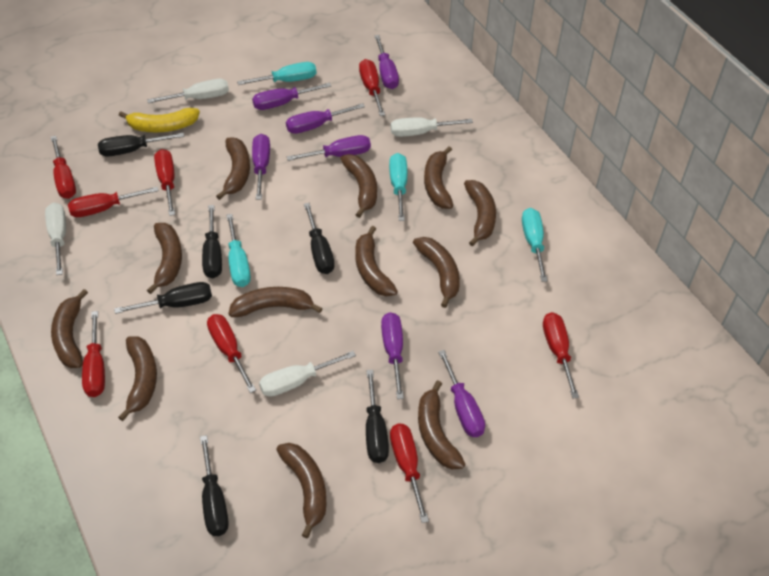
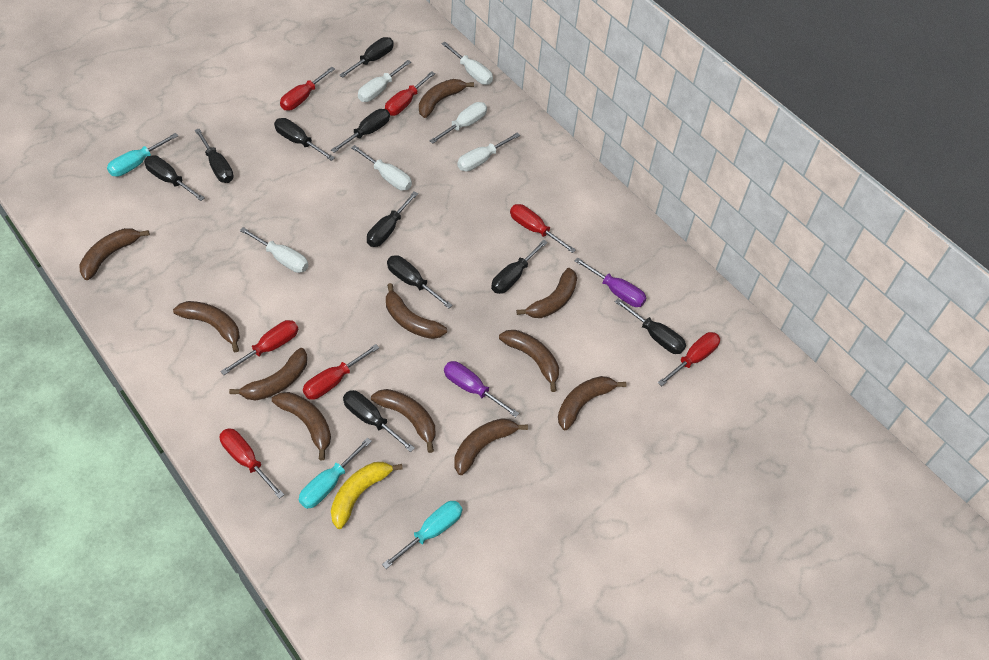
black screwdriver: 6 -> 10
brown banana: 12 -> 11
purple screwdriver: 7 -> 2
red screwdriver: 8 -> 7
turquoise screwdriver: 4 -> 3
white screwdriver: 4 -> 6

